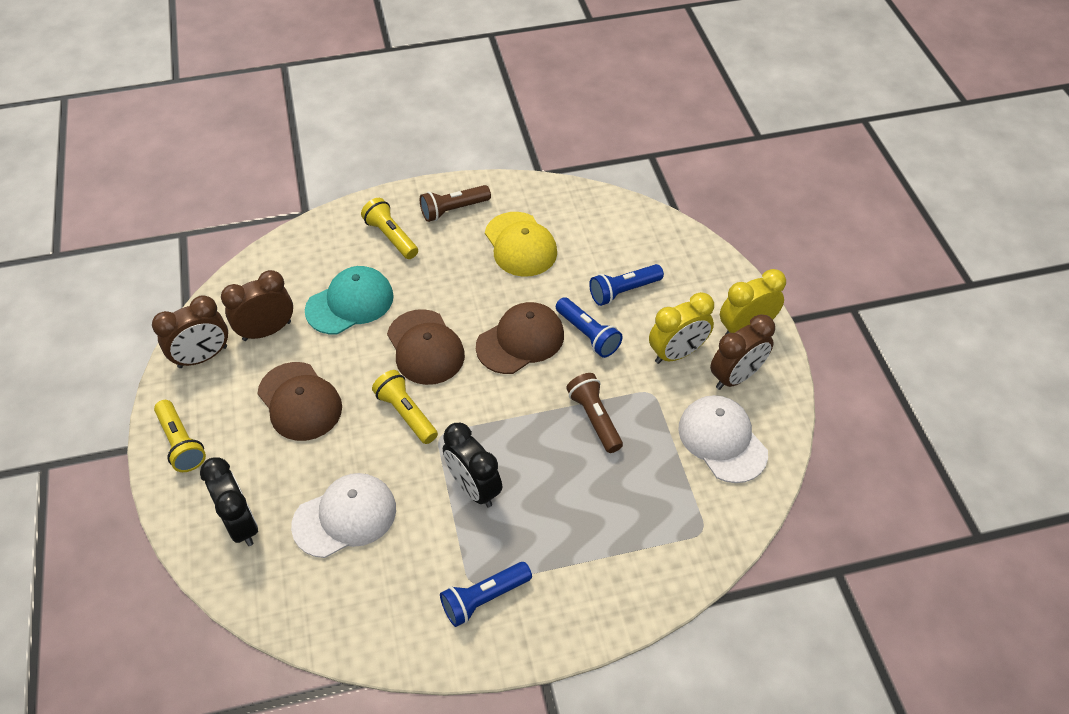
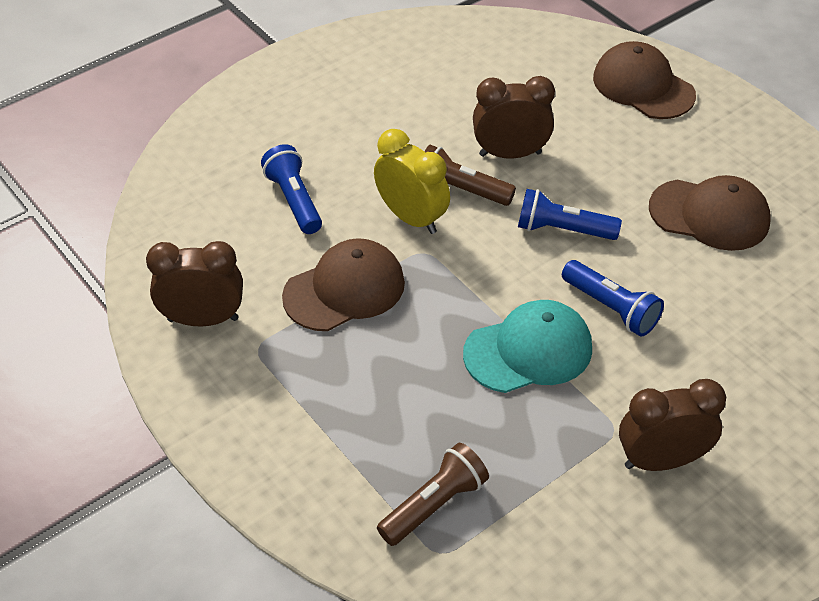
black clock: 2 -> 0
white cap: 2 -> 0
yellow cap: 1 -> 0
yellow clock: 2 -> 1
yellow flashlight: 3 -> 0

